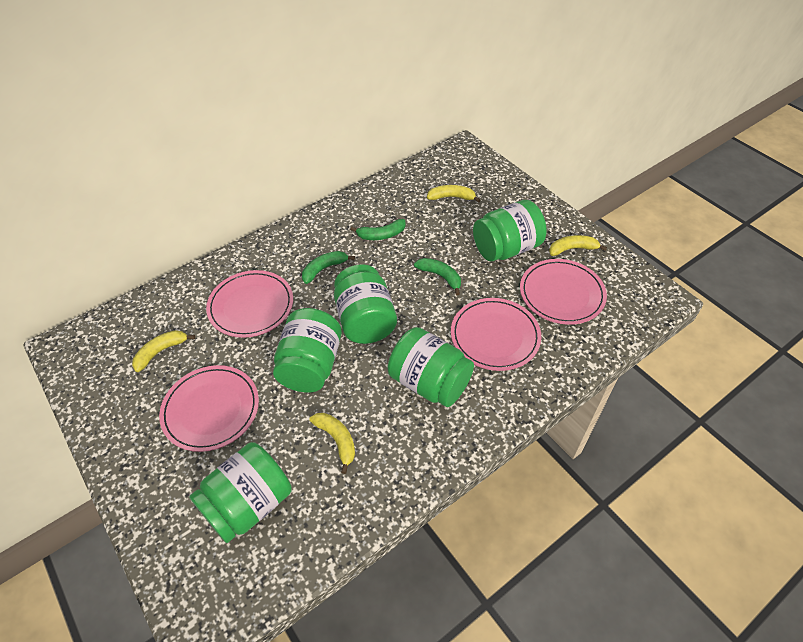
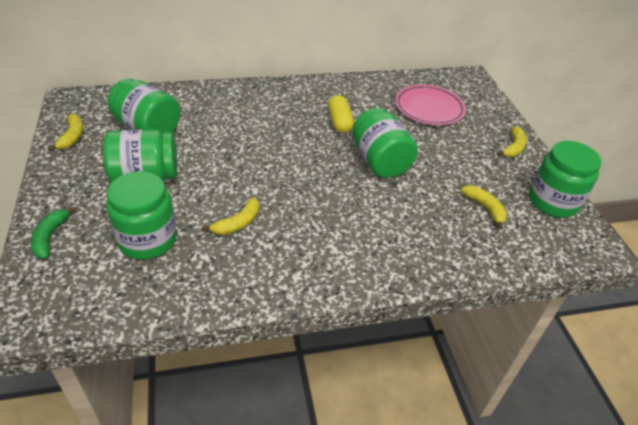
green banana: 3 -> 1
pink plate: 4 -> 1
yellow capsule: 0 -> 1

